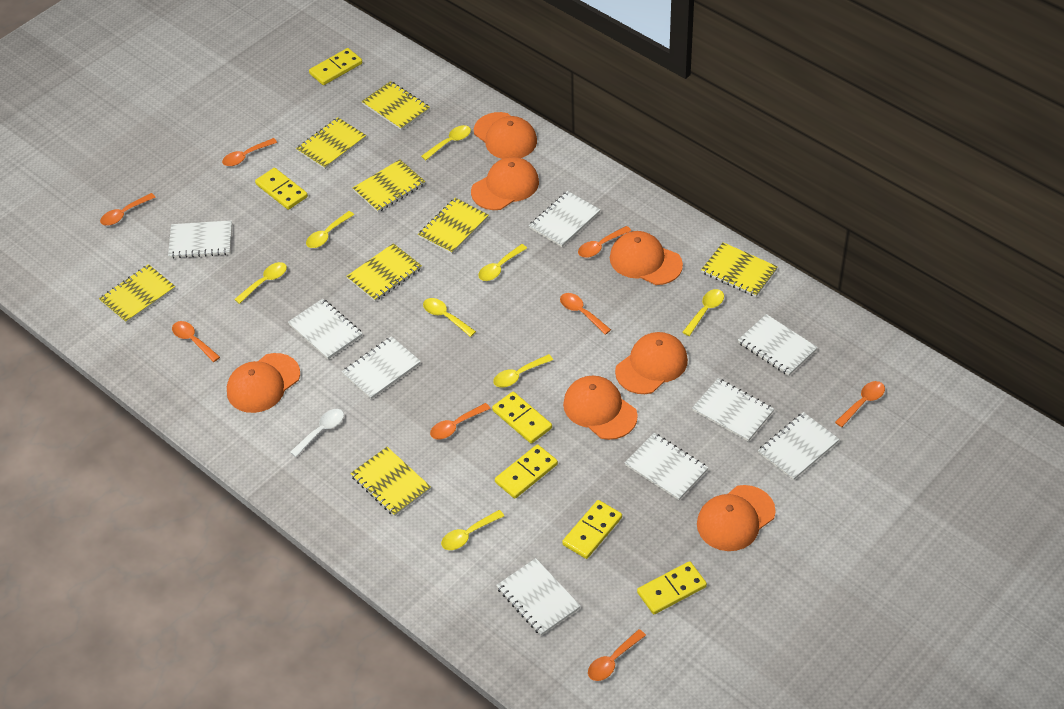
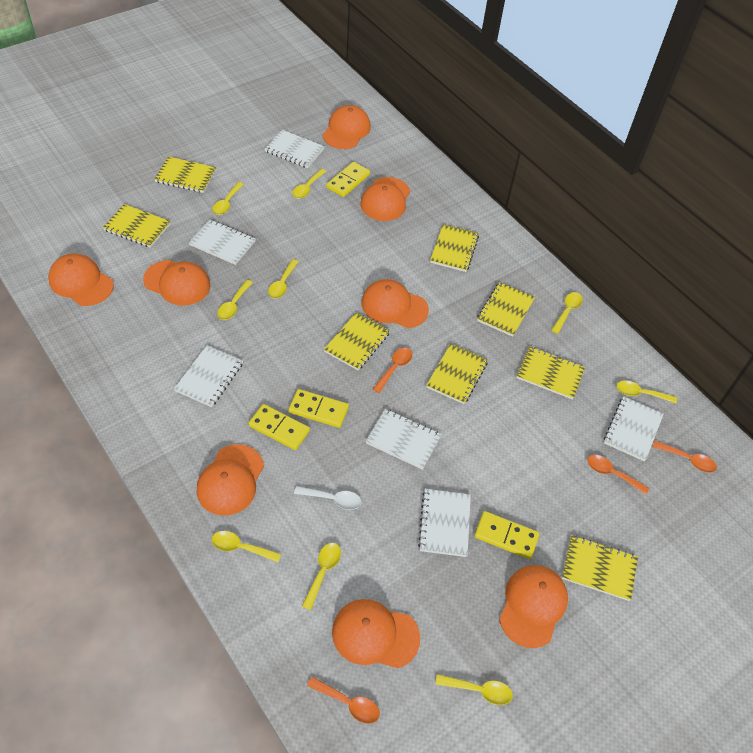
orange cap: 7 -> 8
orange spoon: 8 -> 4
white notebook: 9 -> 6
yellow domino: 6 -> 4
yellow spoon: 8 -> 9

